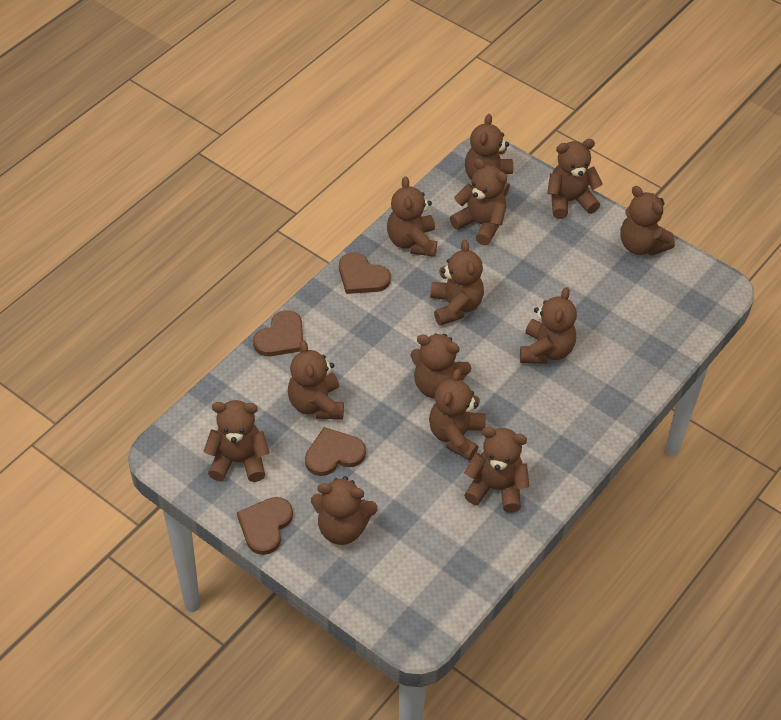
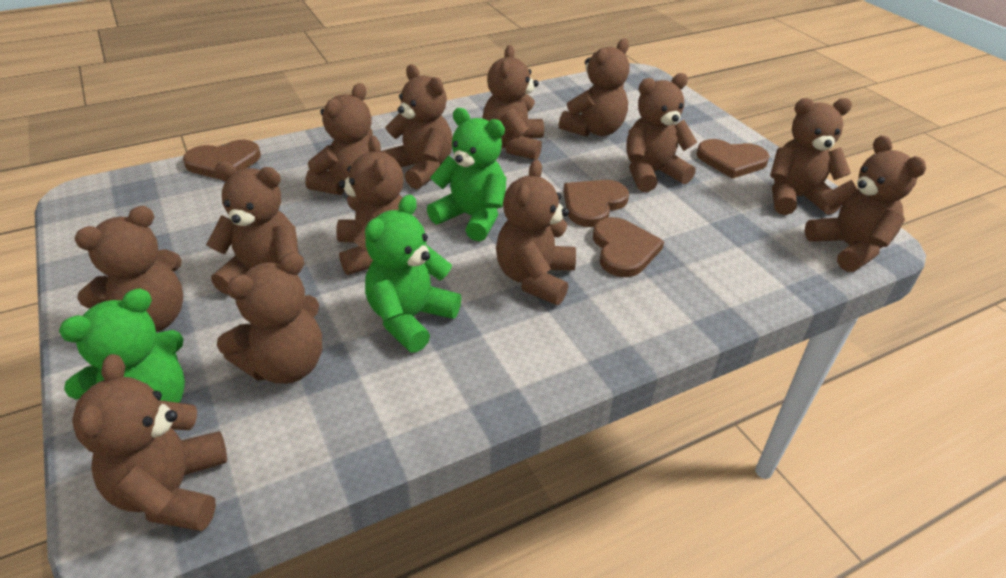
green teddy bear: 0 -> 3

